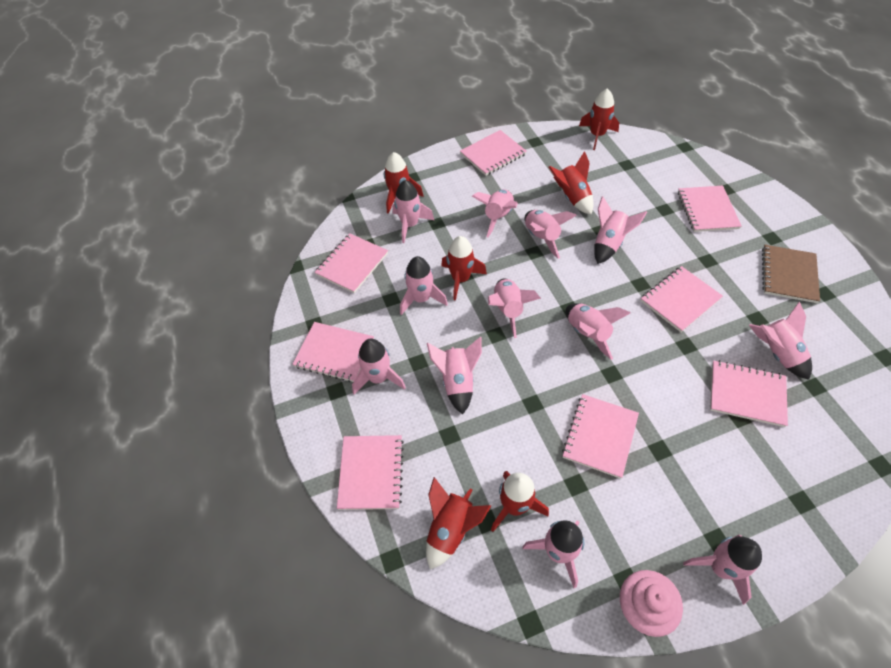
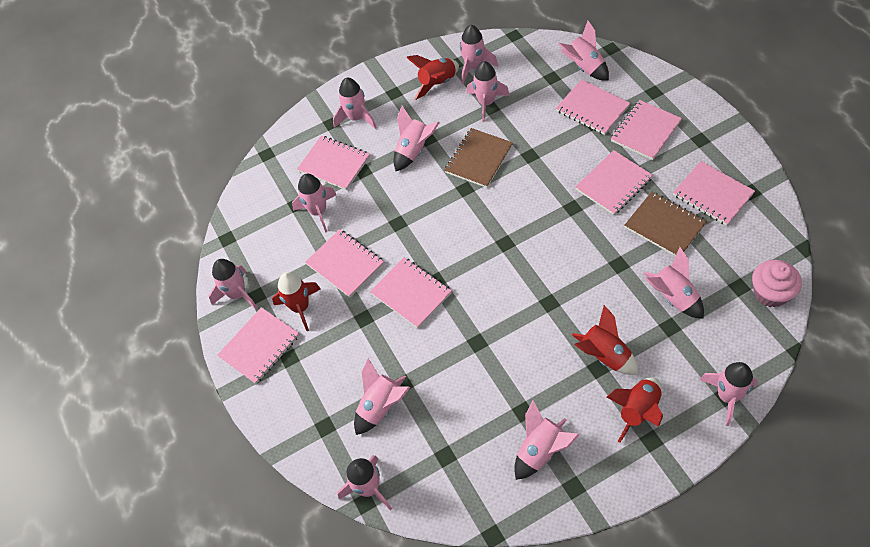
brown notebook: 1 -> 2
red rocket: 6 -> 4

